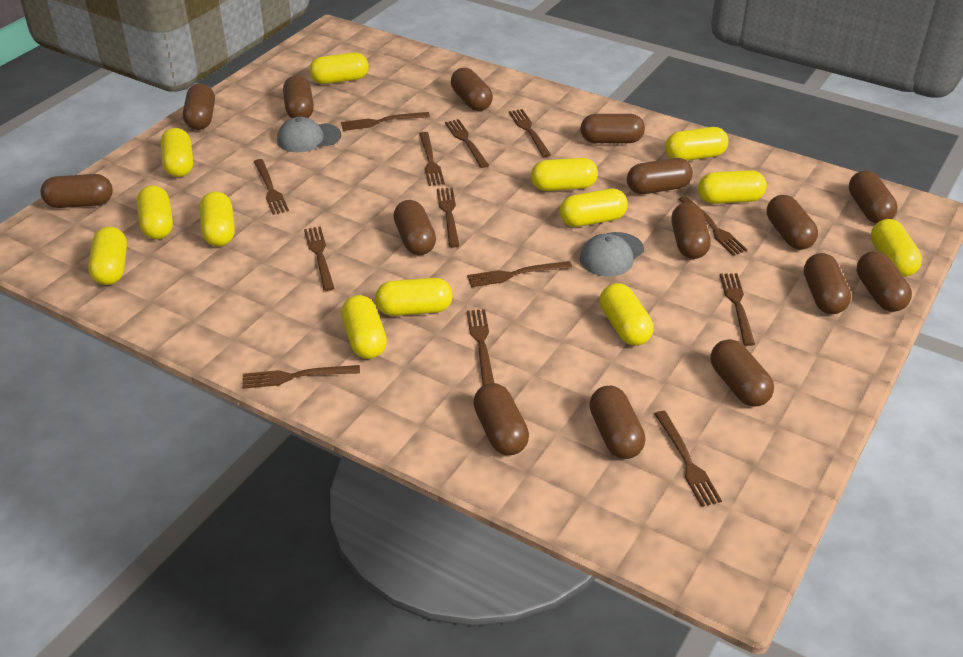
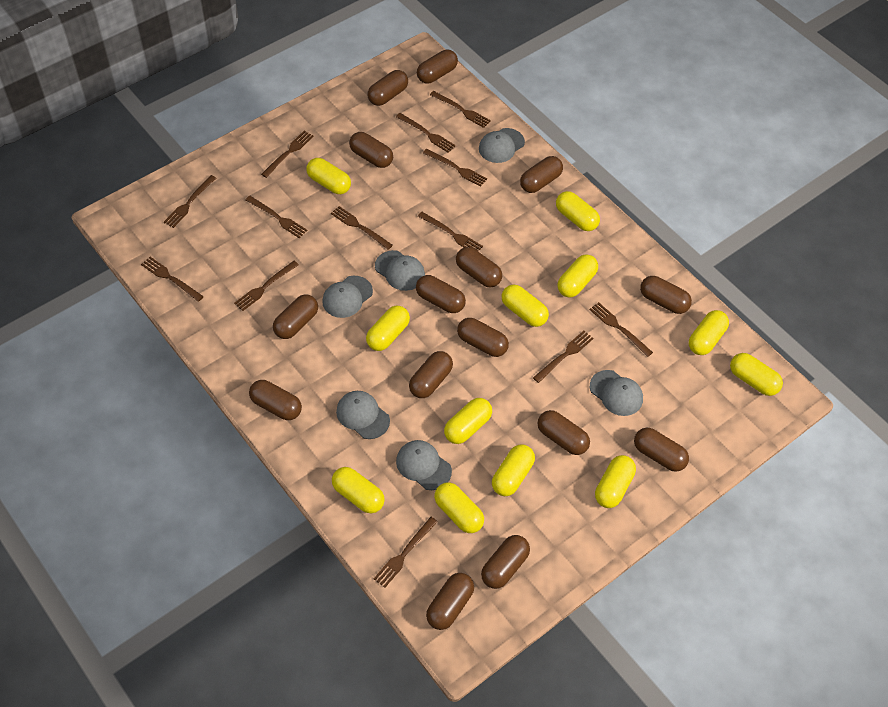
grey cap: 2 -> 6
yellow capsule: 13 -> 12

